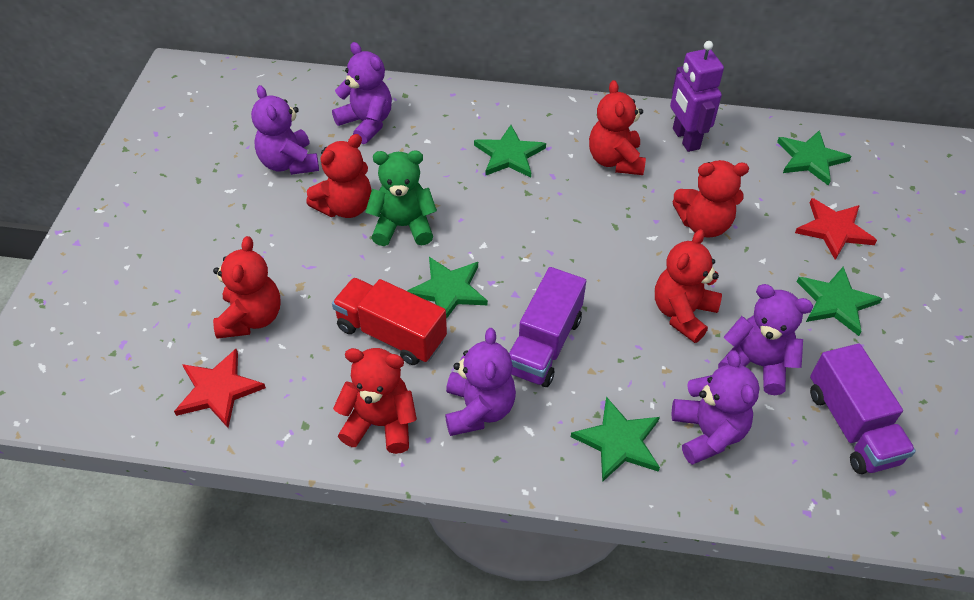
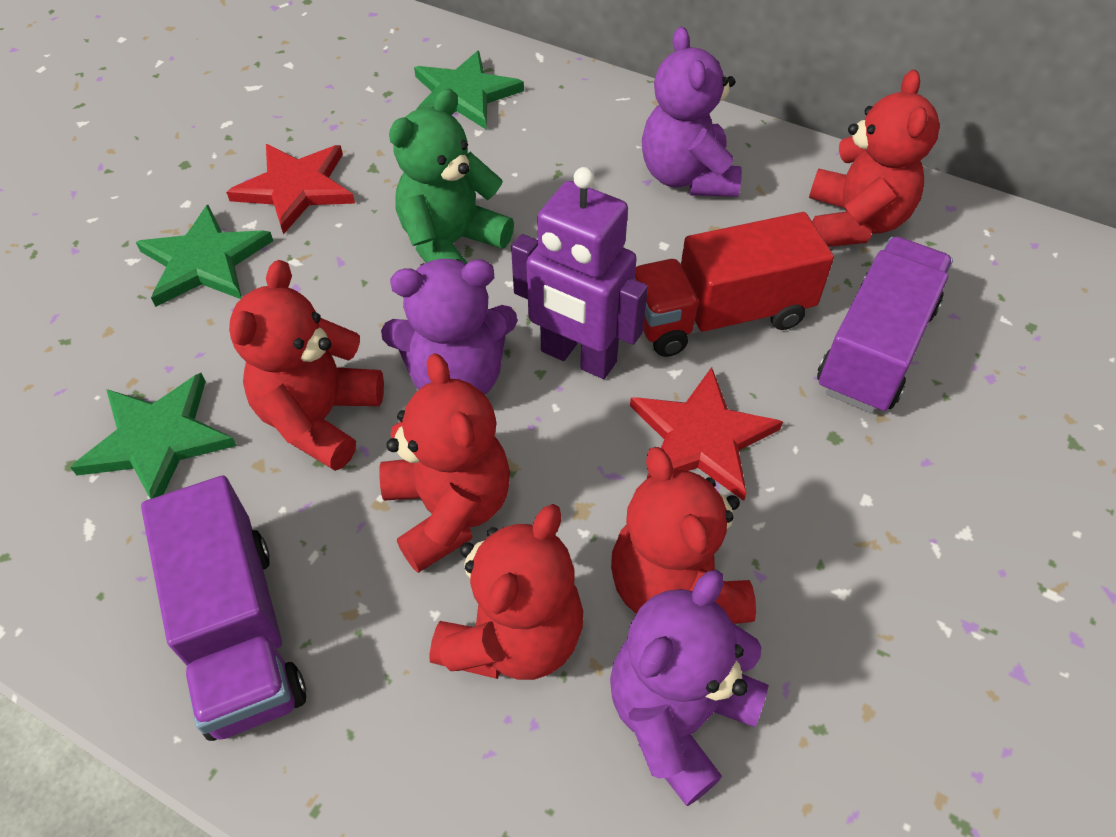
green star: 5 -> 3
purple teddy bear: 5 -> 3
red teddy bear: 6 -> 5

